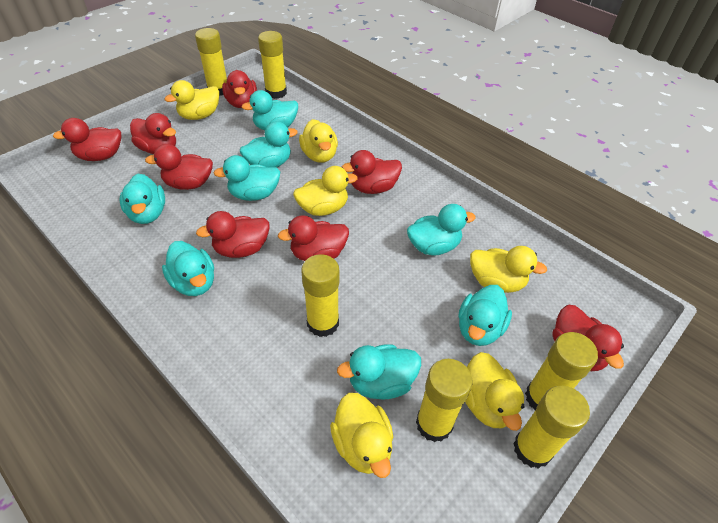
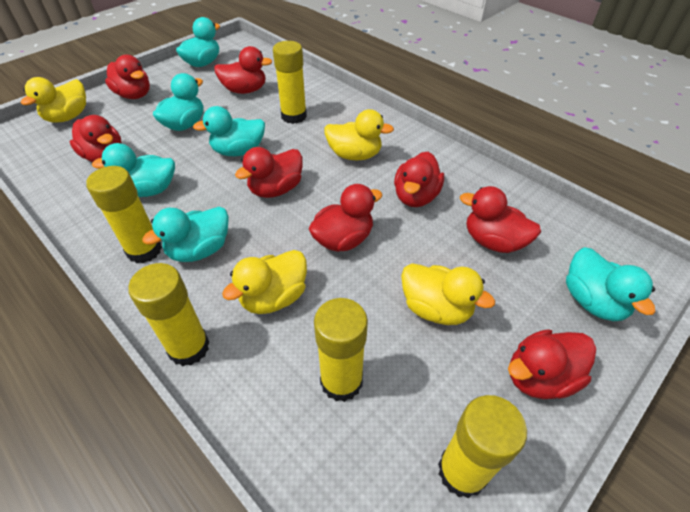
turquoise duck: 8 -> 6
yellow duck: 6 -> 4
yellow glue stick: 6 -> 5

